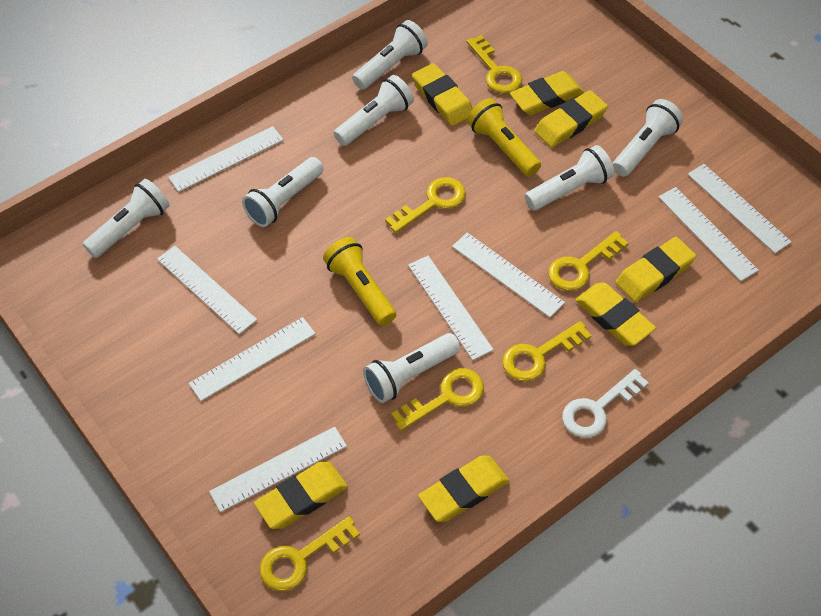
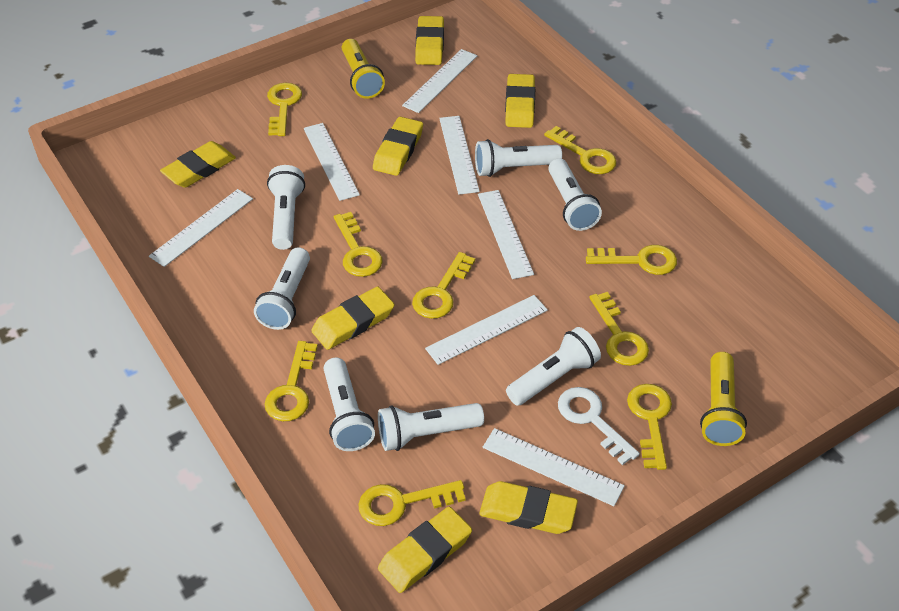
white ruler: 8 -> 7
yellow key: 6 -> 9

